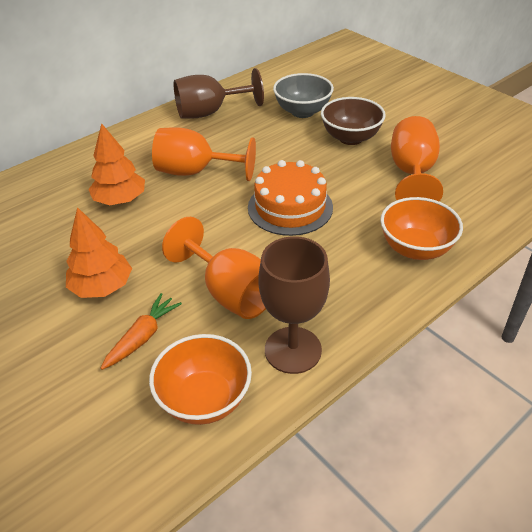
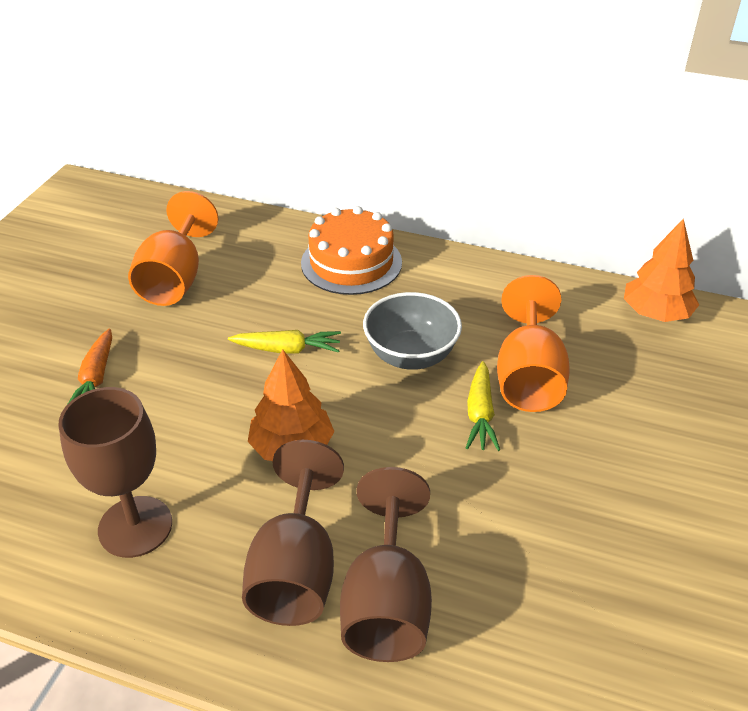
brown bowl: 1 -> 0
brown goblet: 2 -> 3
orange bowl: 2 -> 0
orange goblet: 3 -> 2
yellow carrot: 0 -> 2

